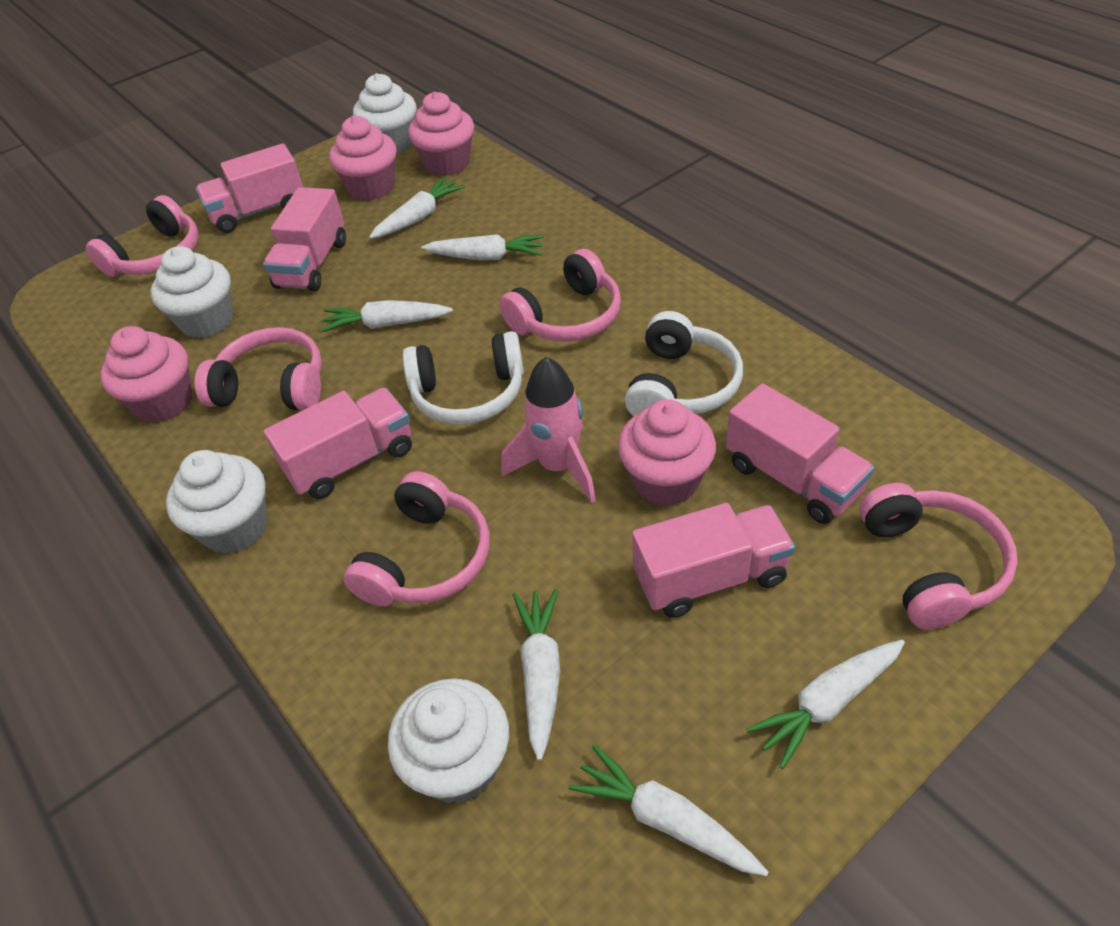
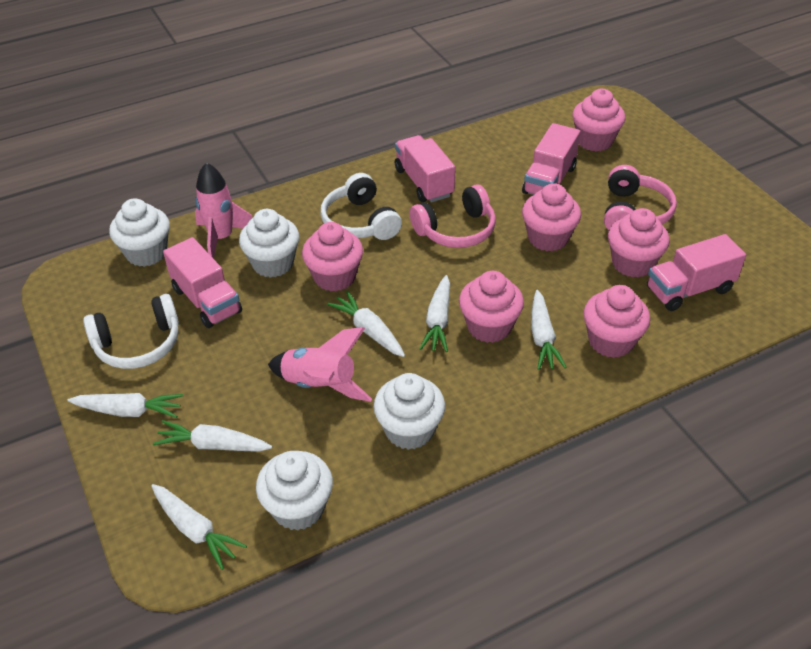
pink cupcake: 4 -> 6
pink headphones: 5 -> 2
pink rocket: 1 -> 2
pink truck: 5 -> 4

